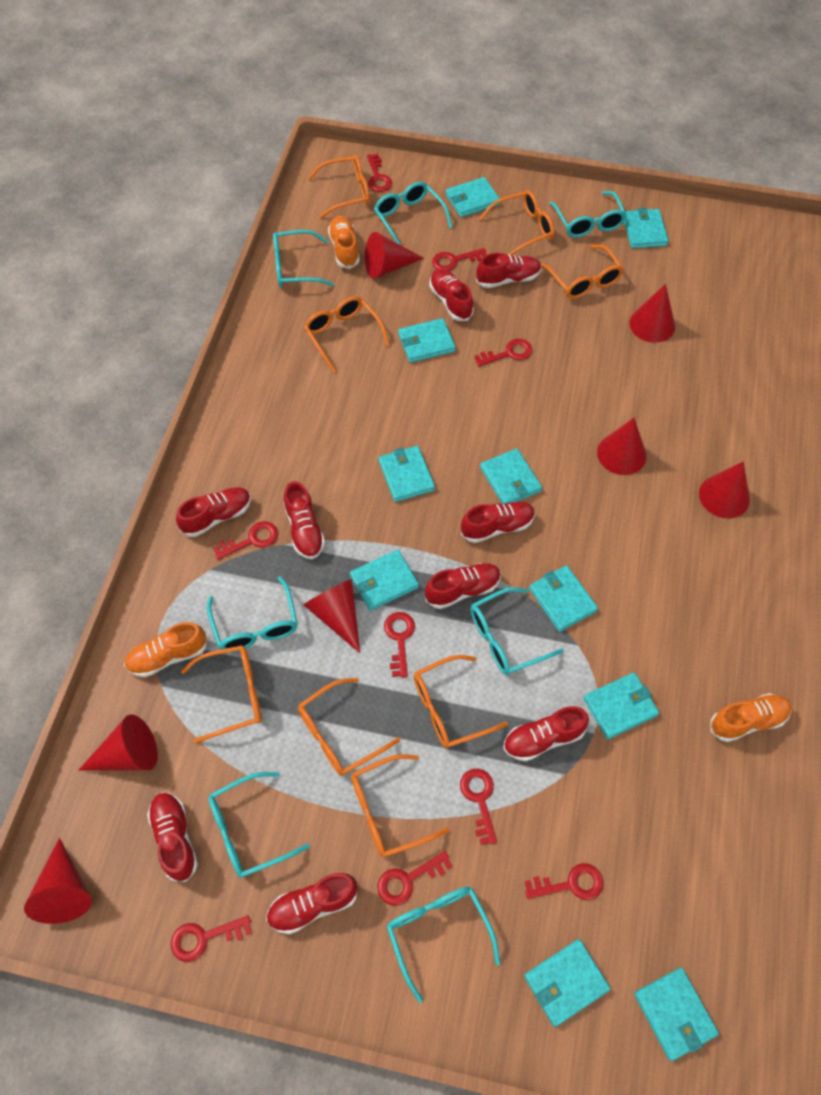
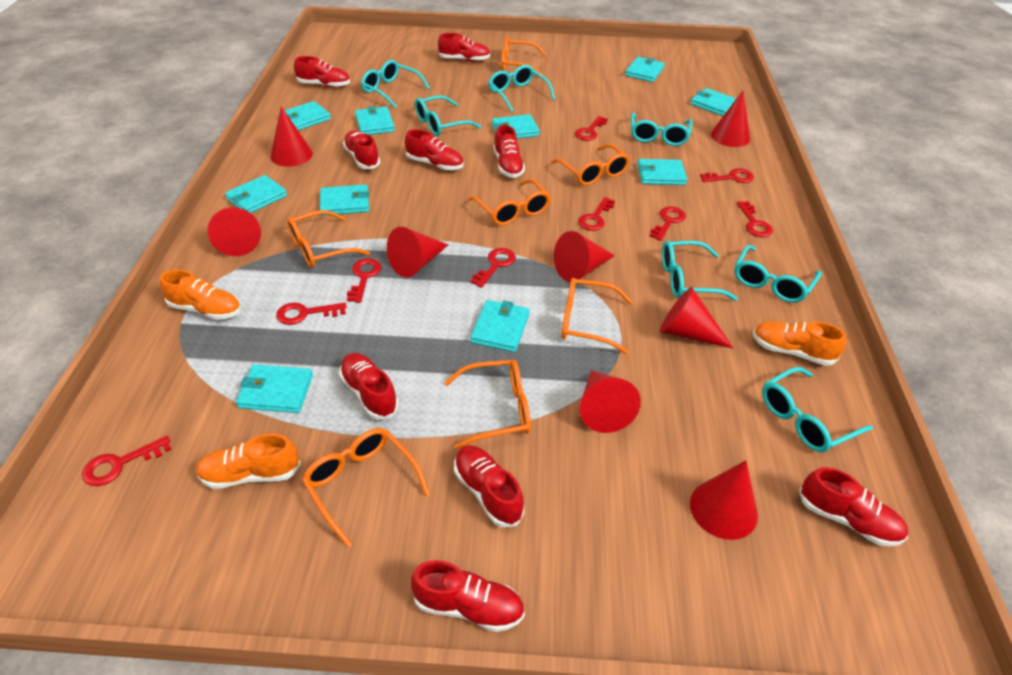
orange glasses: 8 -> 7
red cone: 7 -> 8

